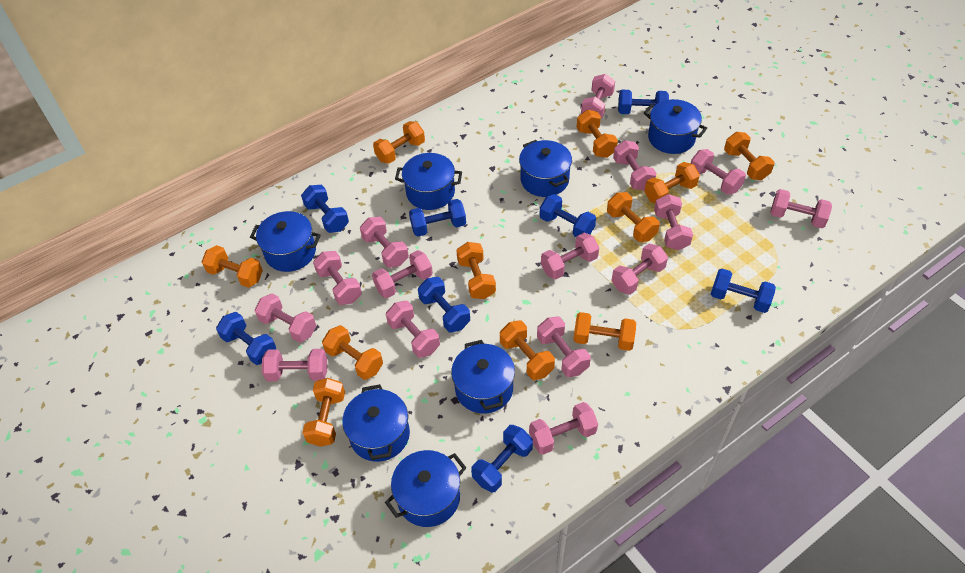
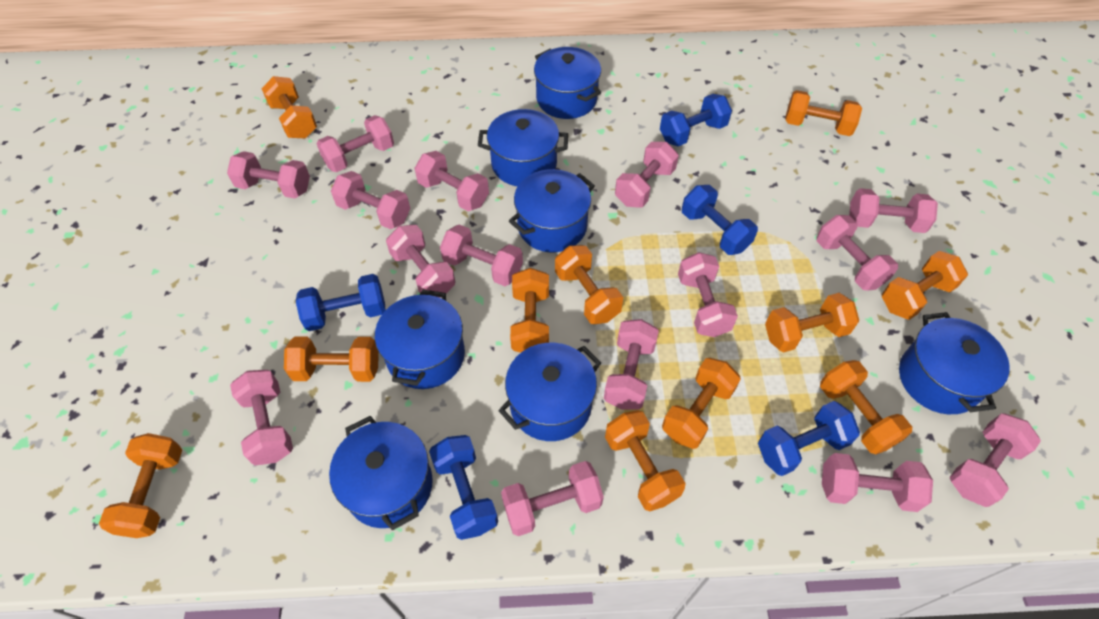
blue dumbbell: 8 -> 5

